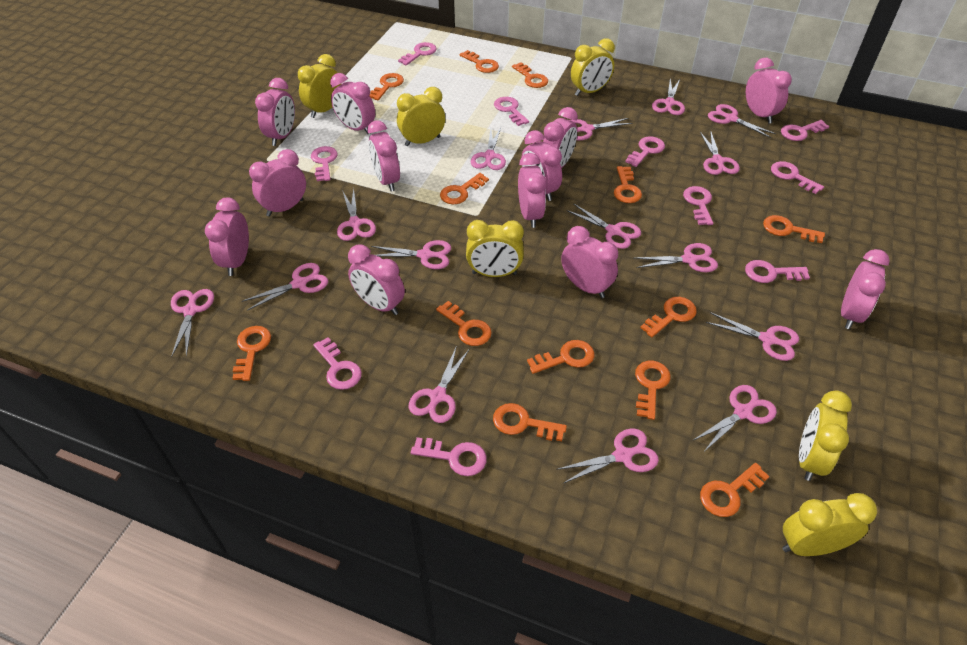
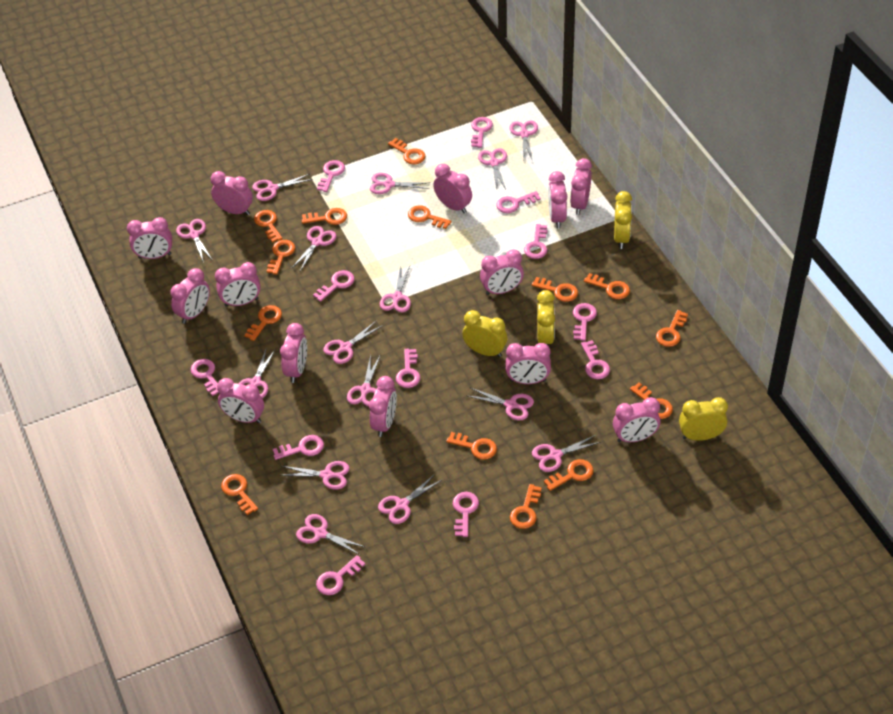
orange key: 13 -> 14
pink clock: 12 -> 13
pink key: 10 -> 12
yellow clock: 6 -> 4

